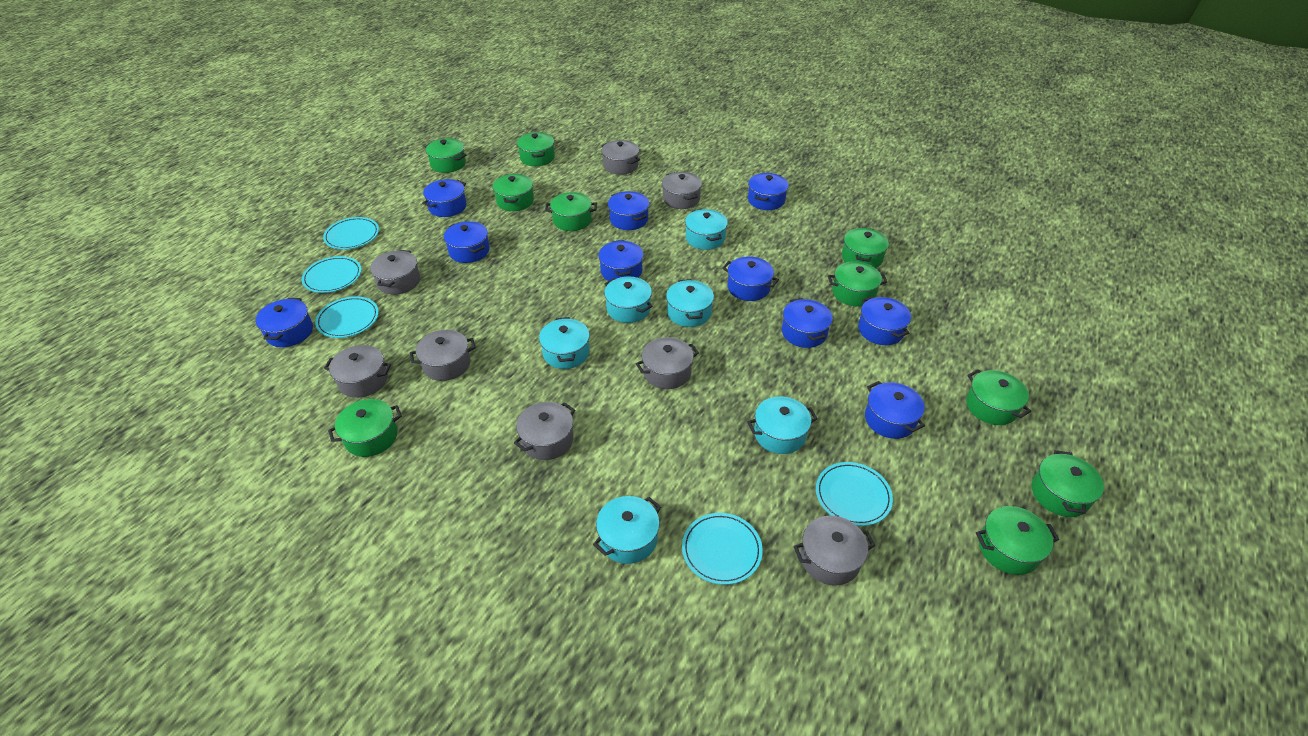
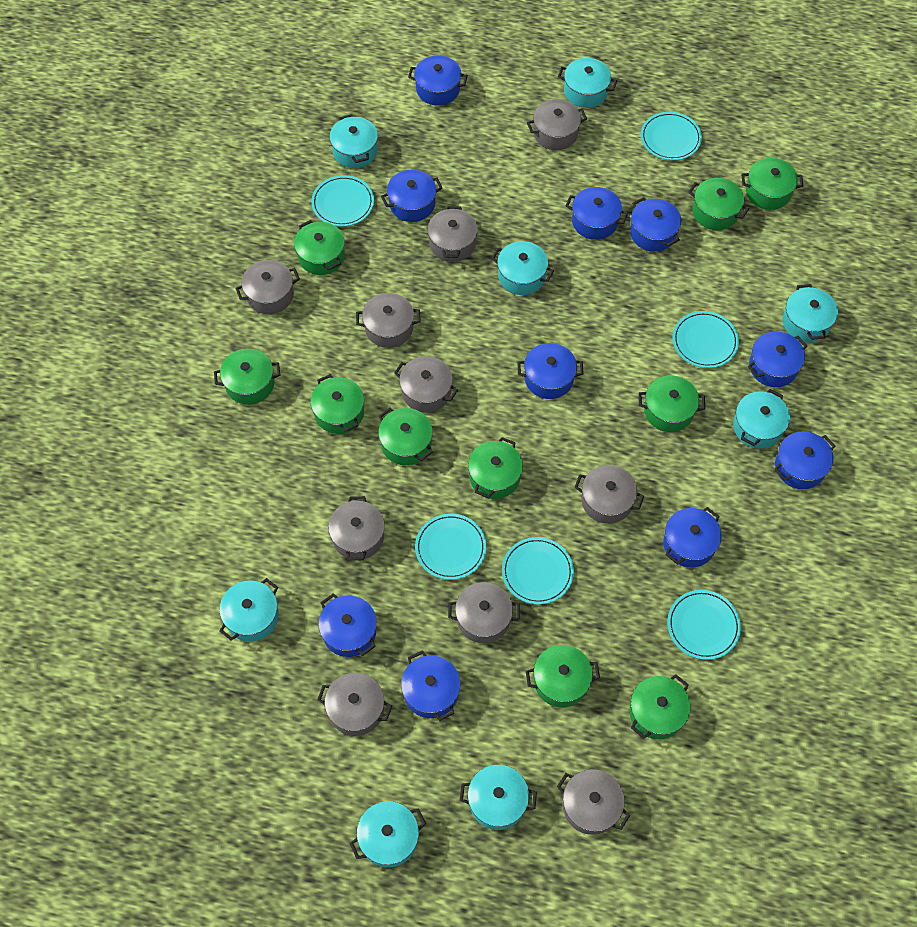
grey pot: 8 -> 10
turquoise plate: 5 -> 6
turquoise pot: 6 -> 8

